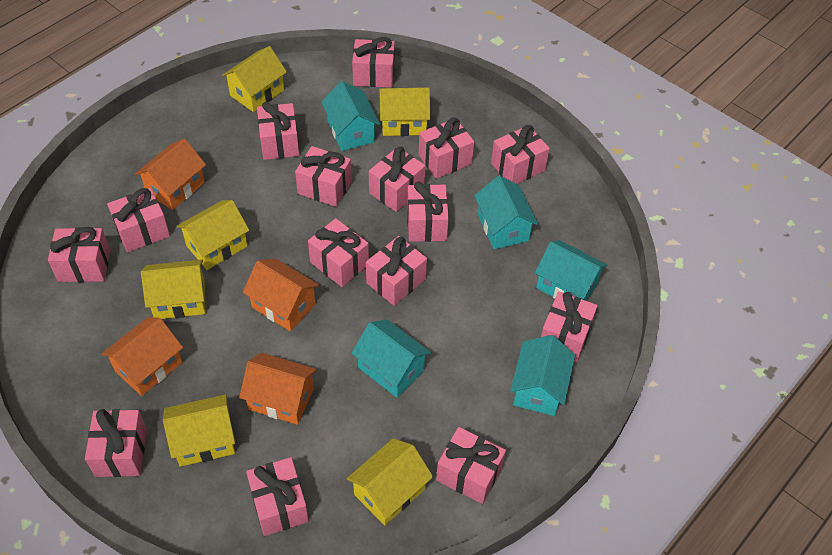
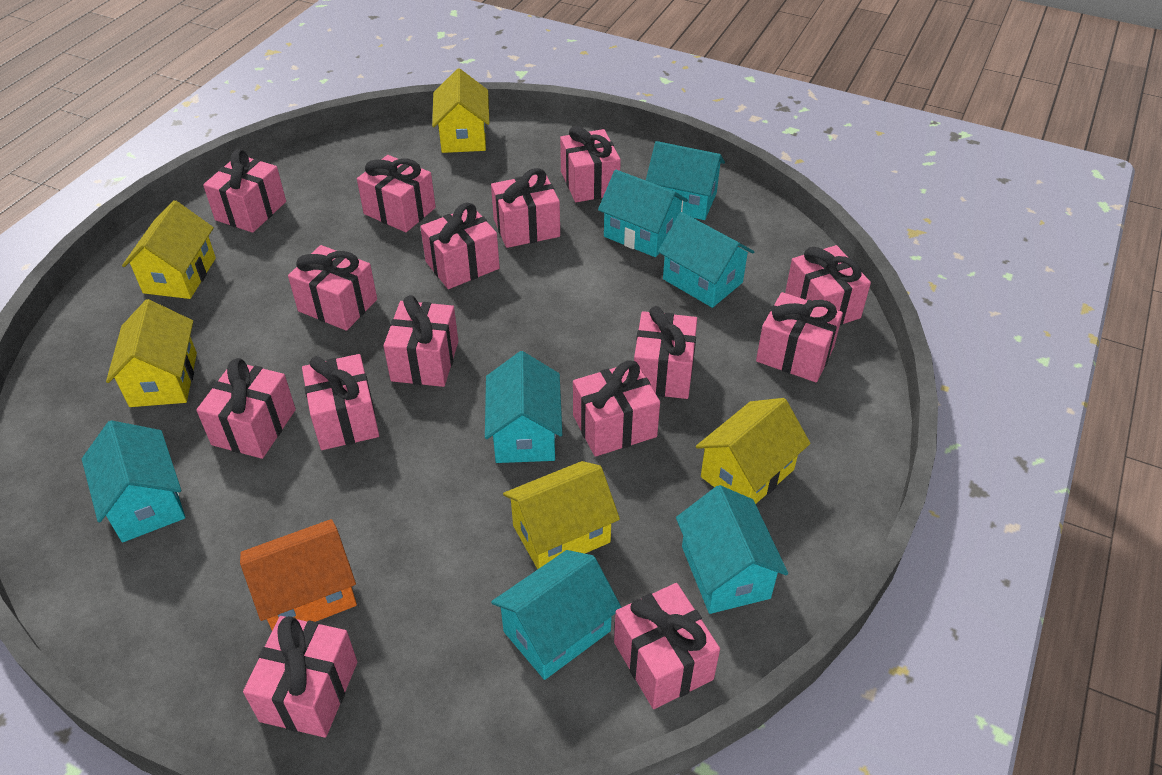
orange house: 4 -> 1
turquoise house: 5 -> 7
yellow house: 6 -> 5

